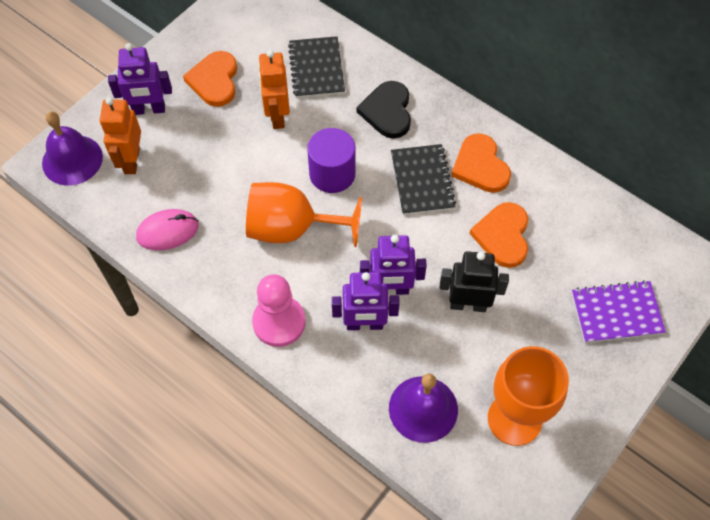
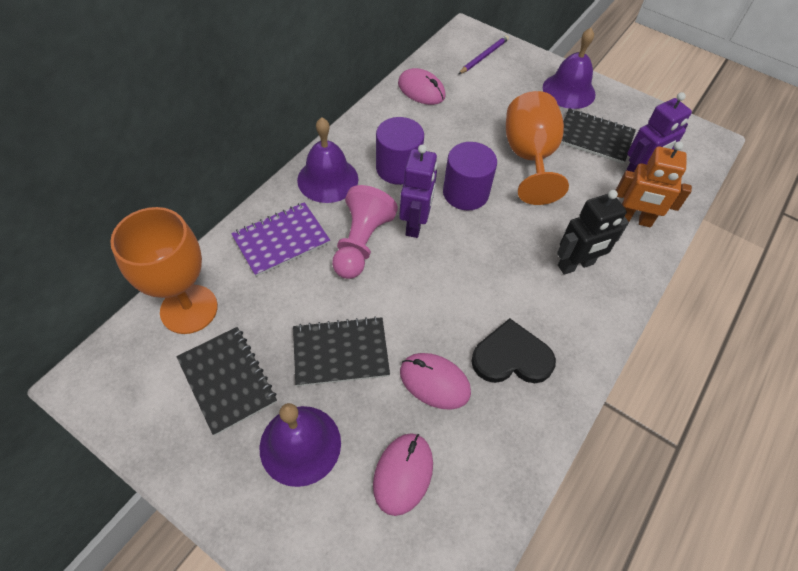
black notebook: 2 -> 3
orange heart: 3 -> 0
orange robot: 2 -> 1
pink mouse: 1 -> 3
purple bell: 2 -> 3
purple cylinder: 1 -> 2
purple pencil: 0 -> 1
purple robot: 3 -> 2

